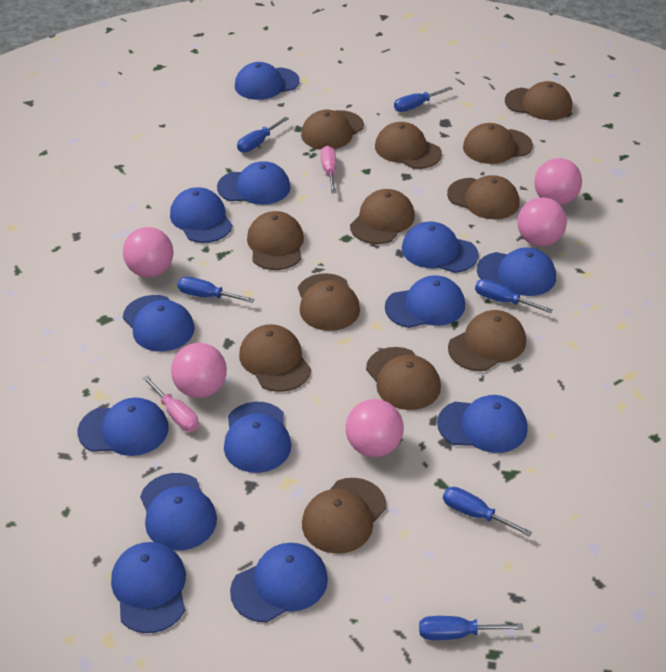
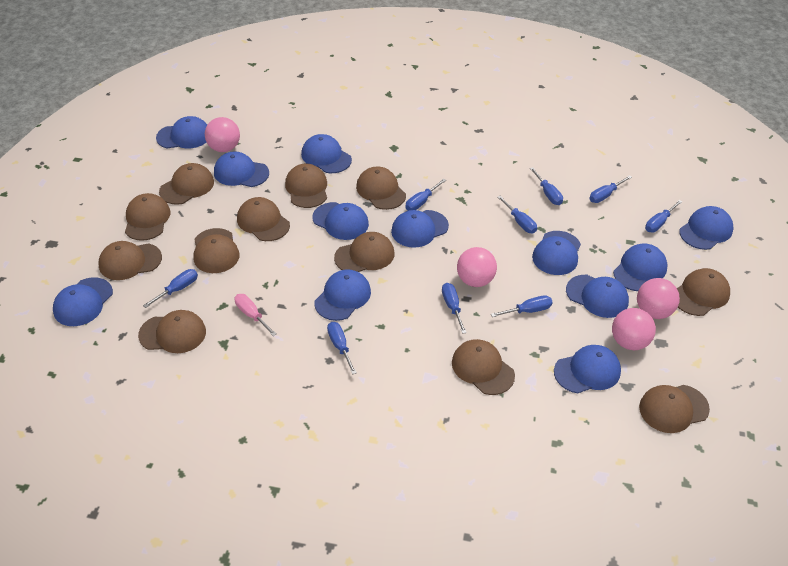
blue cap: 13 -> 12
blue screwdriver: 6 -> 9
pink ball: 5 -> 4
pink screwdriver: 2 -> 1

